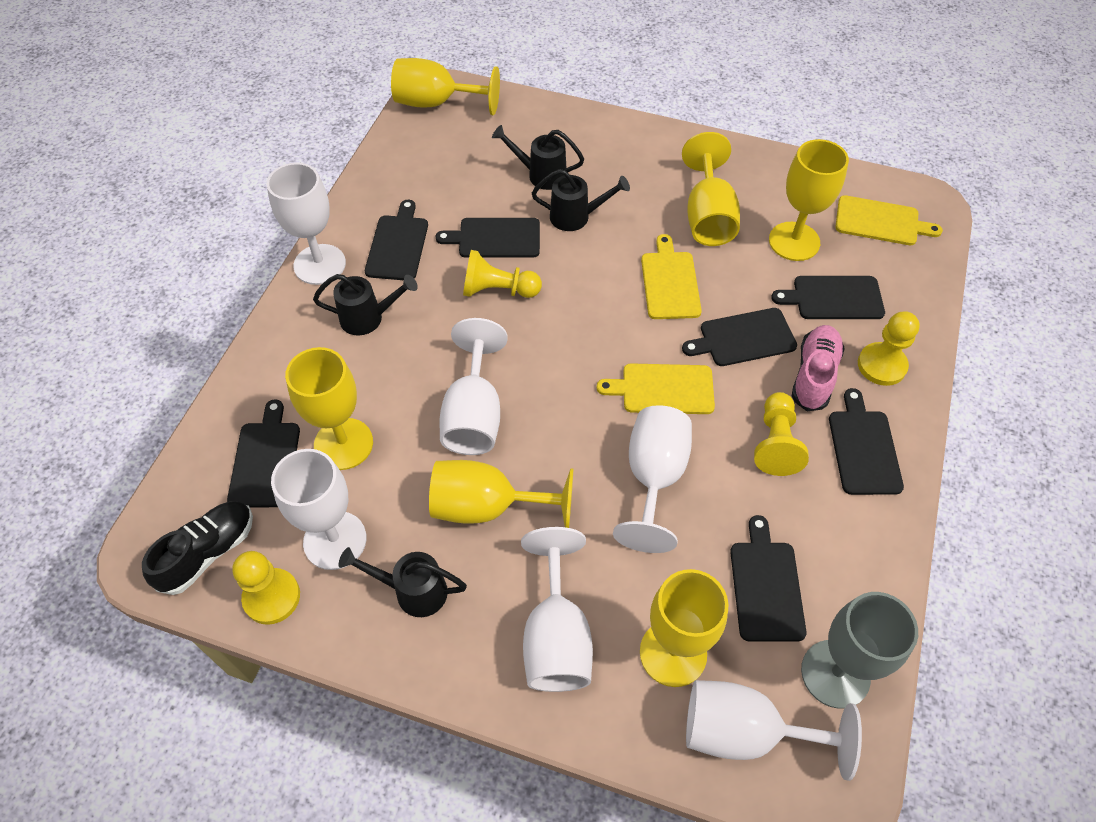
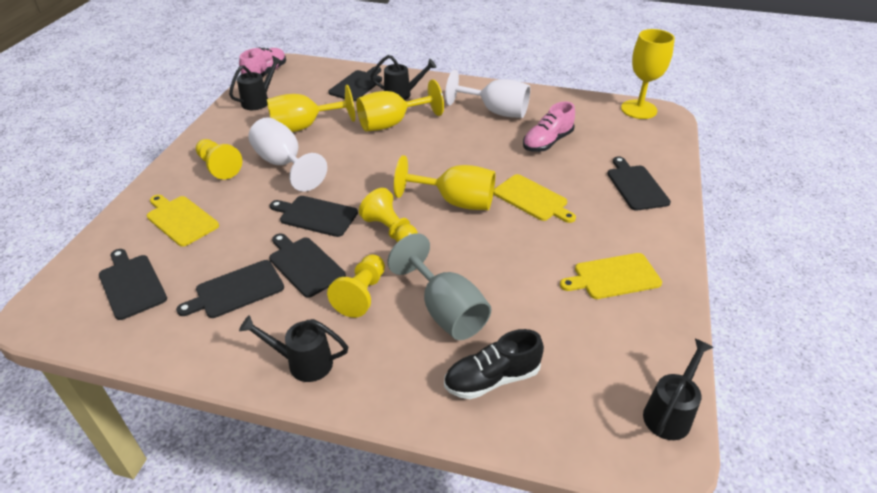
black cutting board: 7 -> 6
pink shoe: 1 -> 2
white goblet: 6 -> 2
yellow goblet: 6 -> 4
yellow pawn: 4 -> 3

